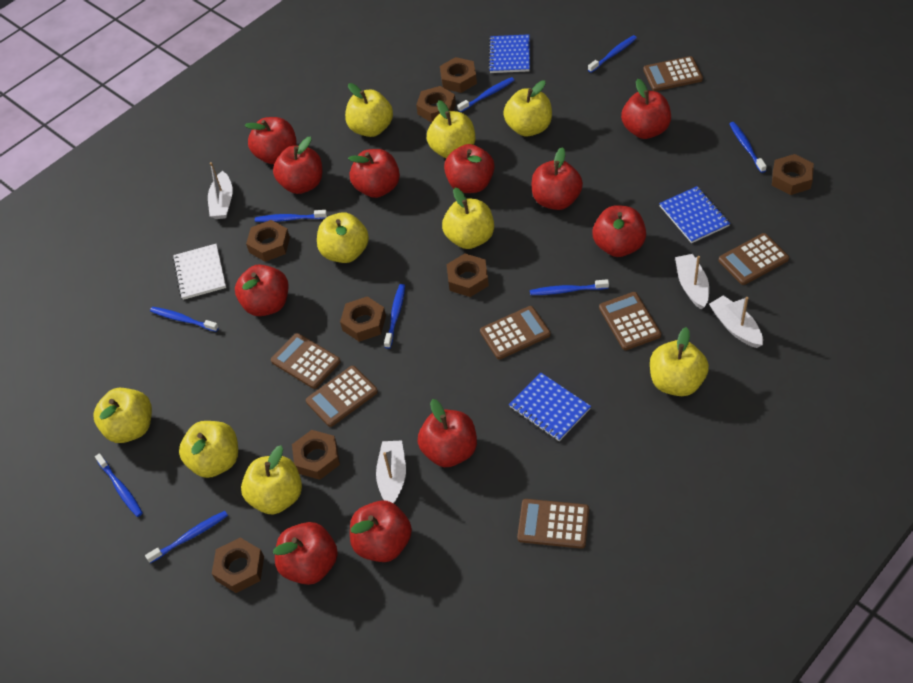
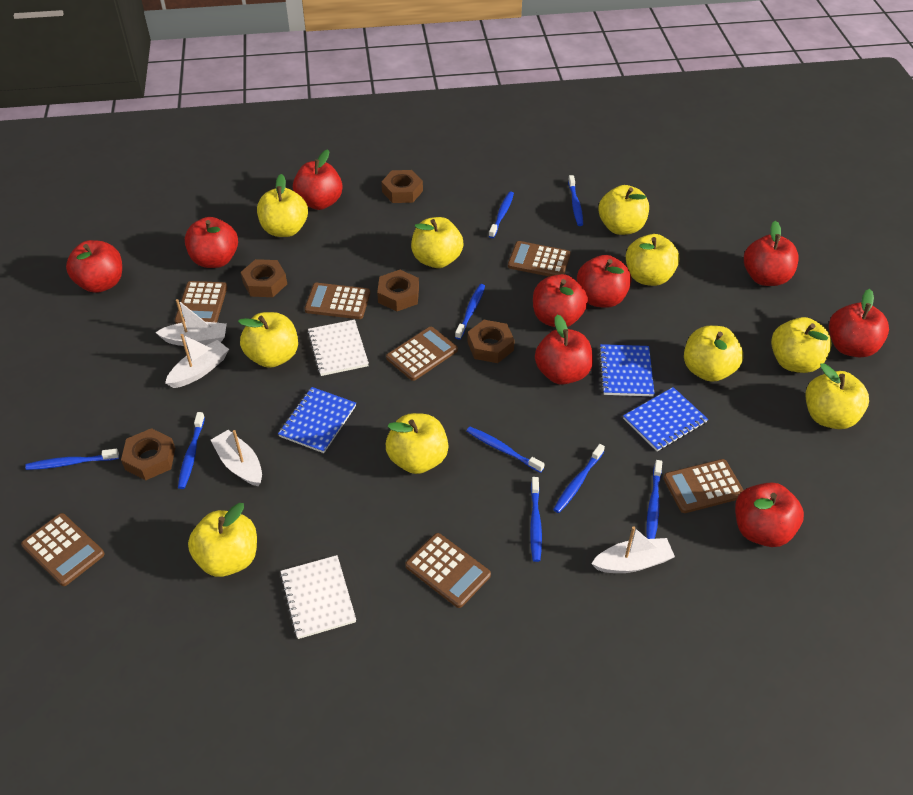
brown nut: 8 -> 5
red apple: 11 -> 9
white notebook: 1 -> 2
yellow apple: 9 -> 10

